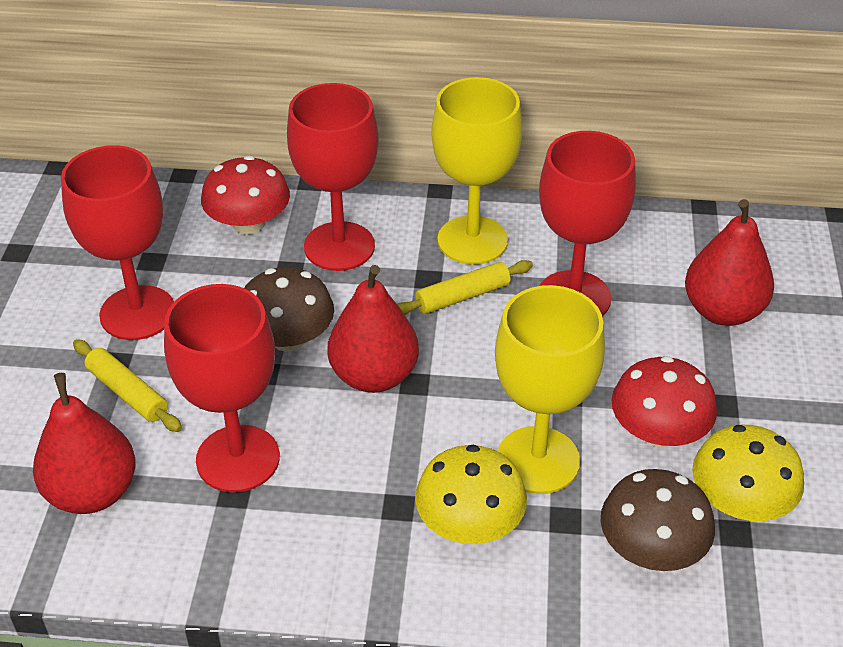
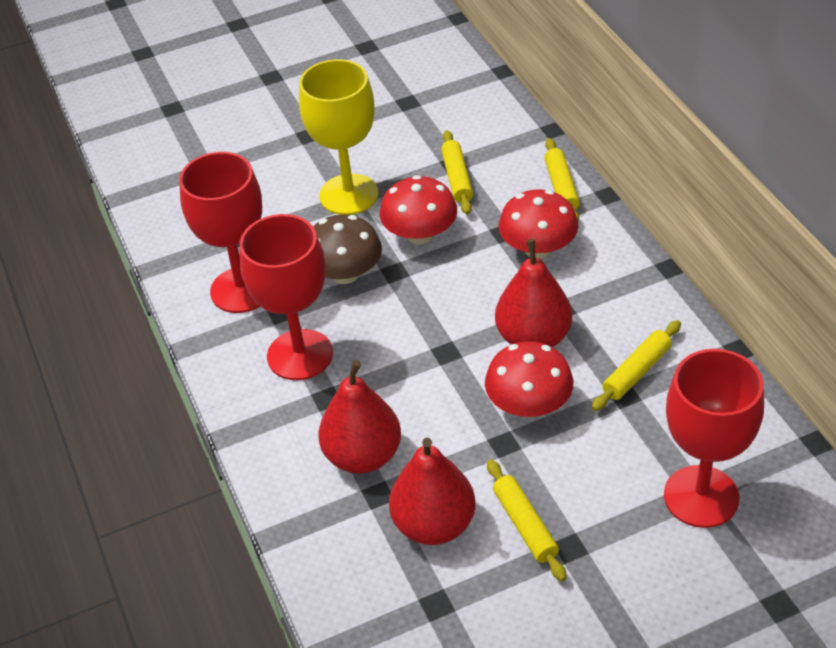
brown mushroom: 2 -> 1
red goblet: 4 -> 3
red mushroom: 2 -> 3
yellow goblet: 2 -> 1
yellow mushroom: 2 -> 0
yellow rolling pin: 2 -> 4

